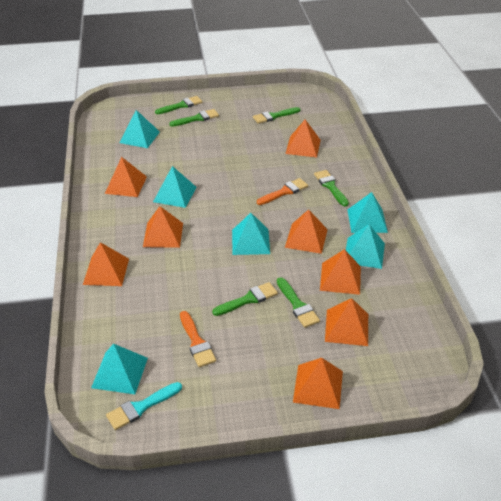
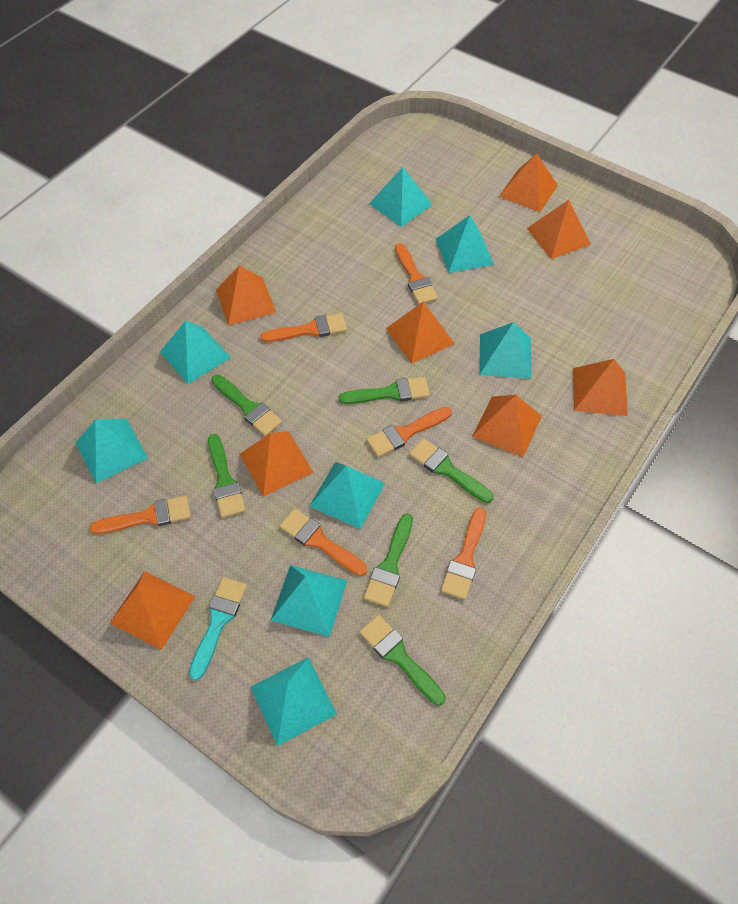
orange brush: 2 -> 6
turquoise pyramid: 6 -> 8

